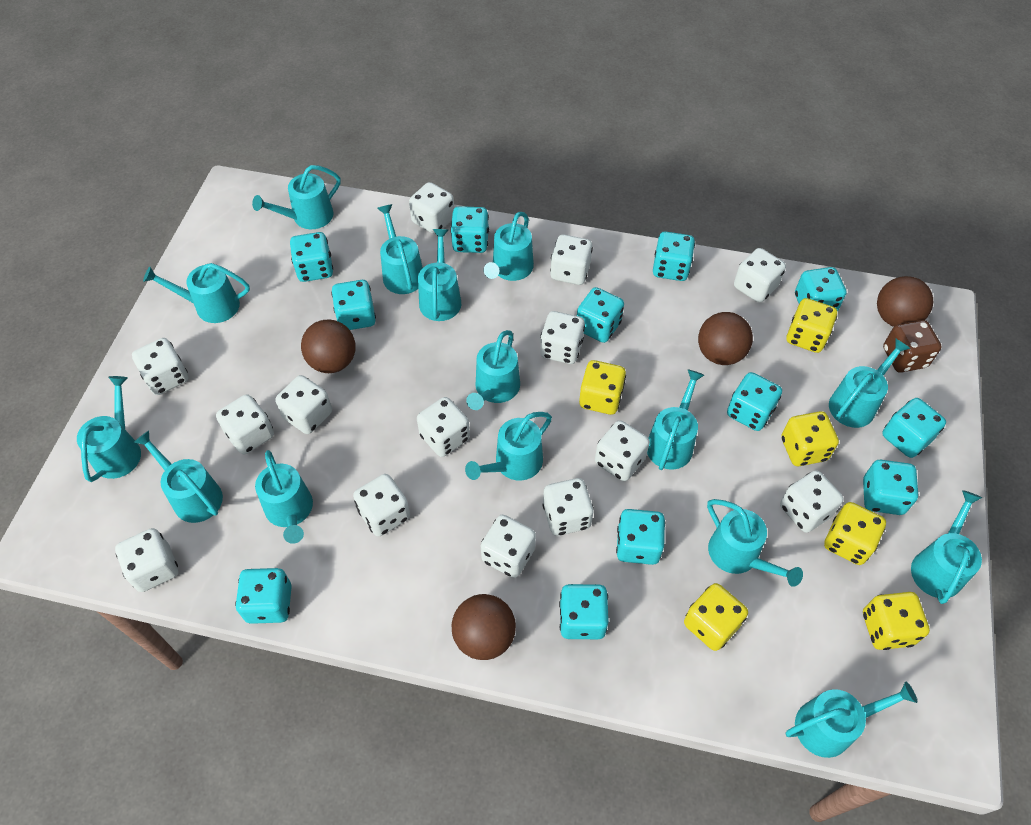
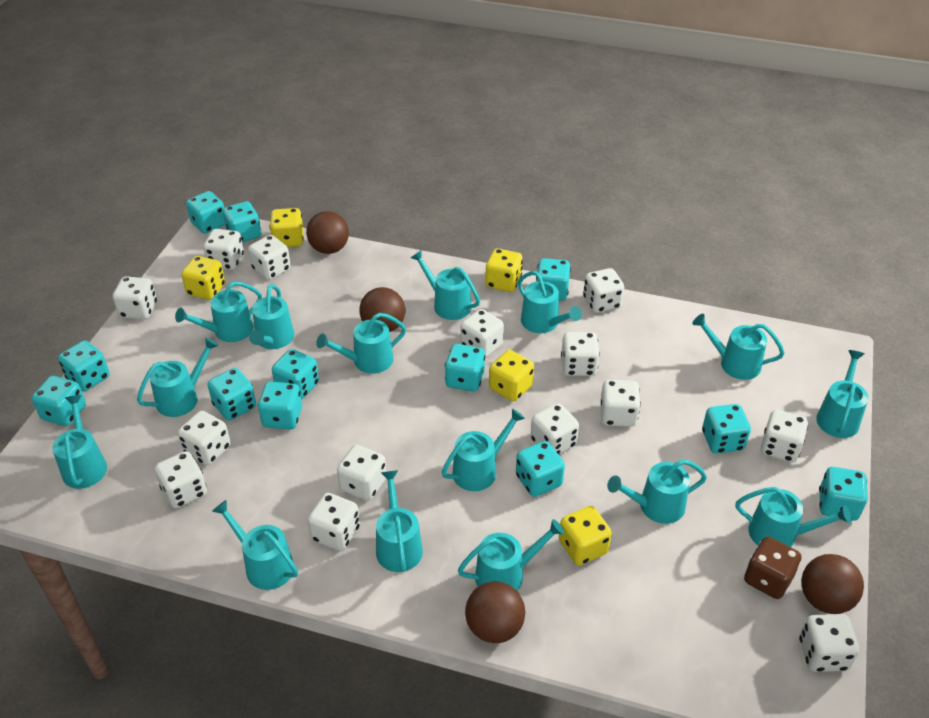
yellow dice: 6 -> 5

